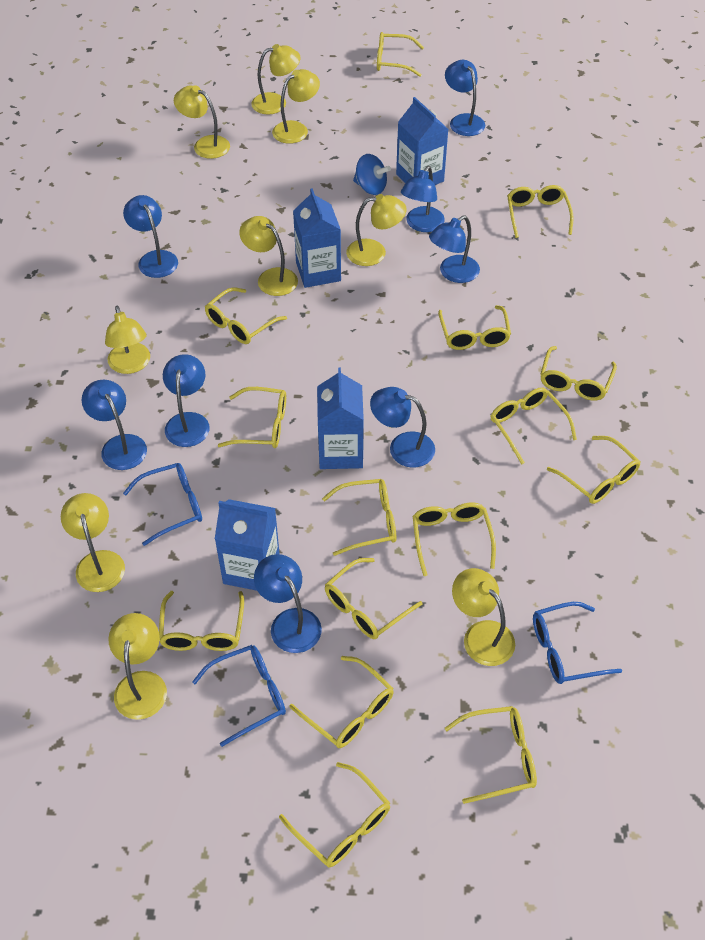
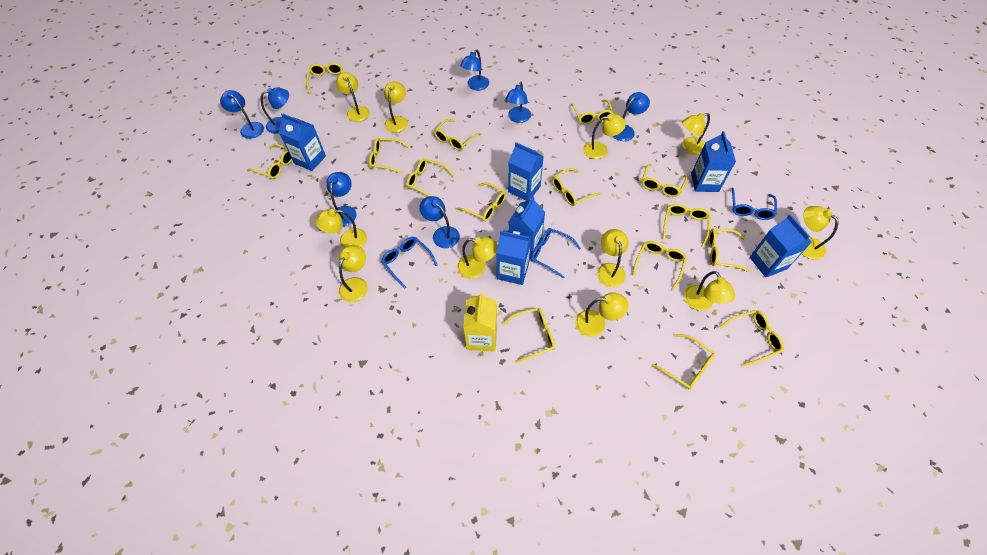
blue carton: 4 -> 6
blue lamp: 8 -> 7
blue spinning top: 1 -> 0
yellow carton: 0 -> 1
yellow lamp: 9 -> 11

